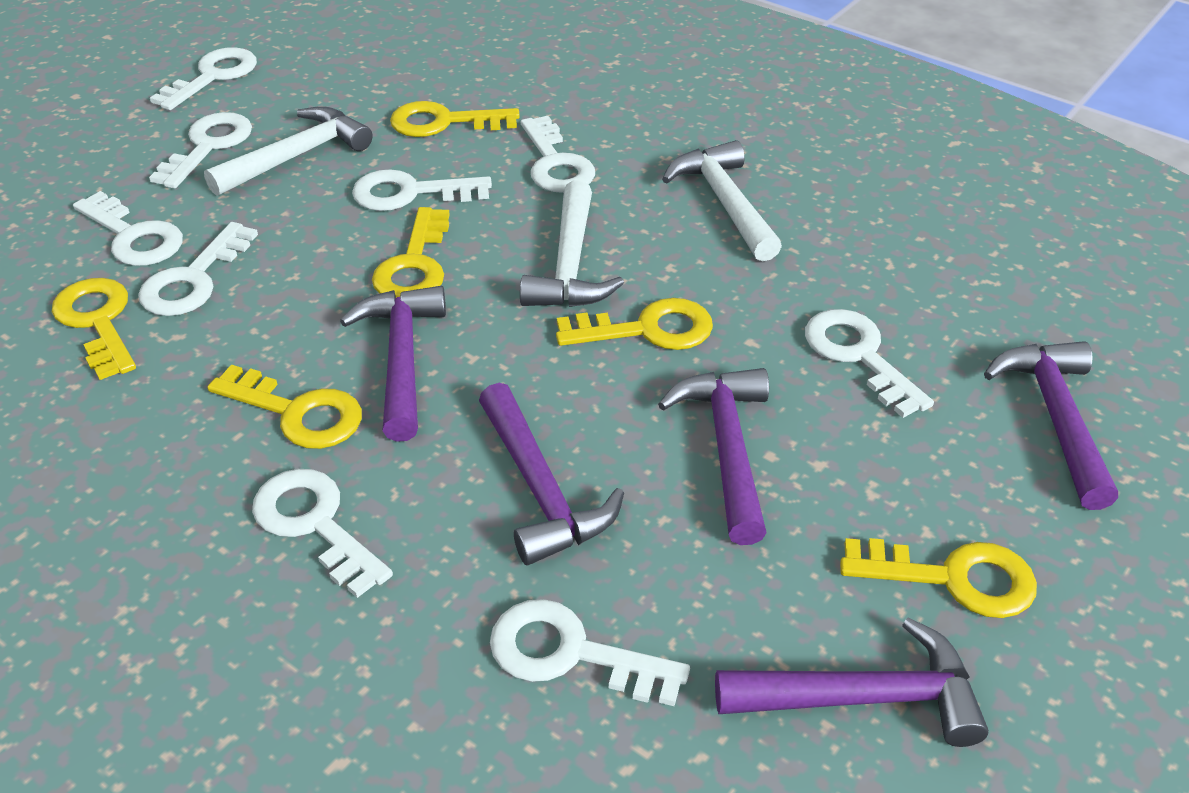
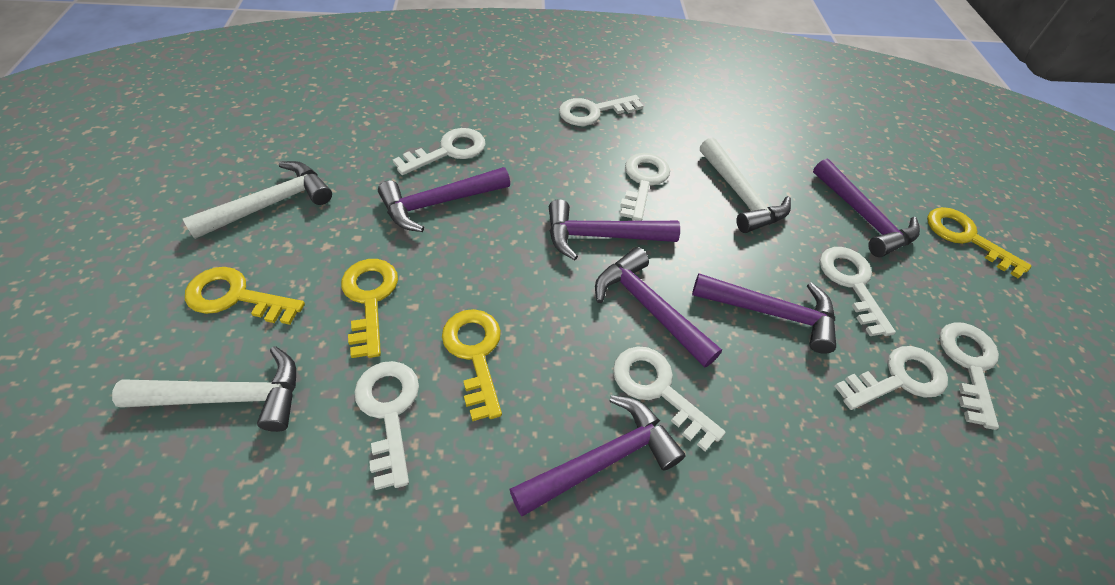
purple hammer: 5 -> 6
white key: 9 -> 8
yellow key: 6 -> 4

